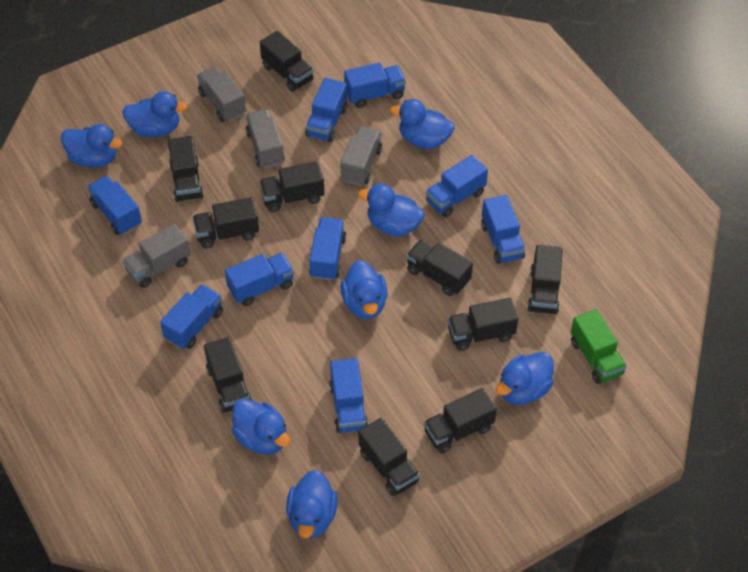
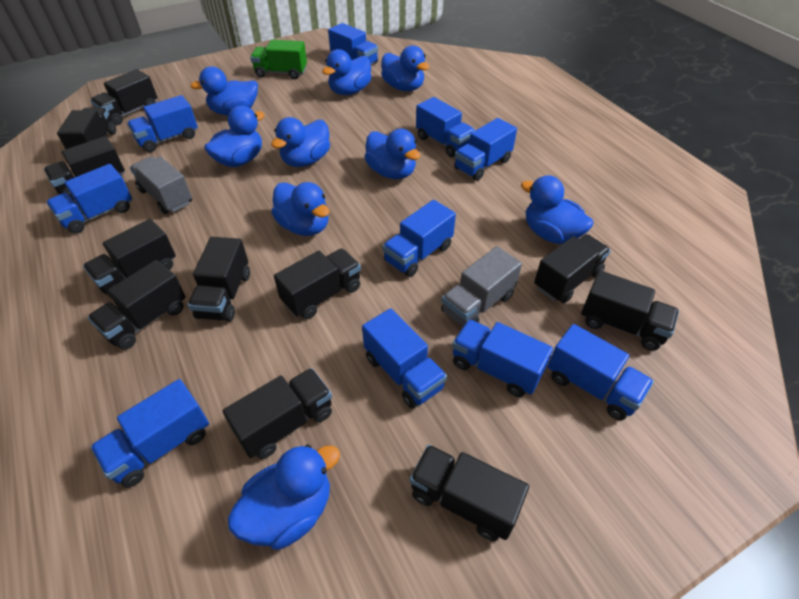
black truck: 10 -> 11
blue duck: 8 -> 9
blue truck: 9 -> 10
grey truck: 4 -> 2

